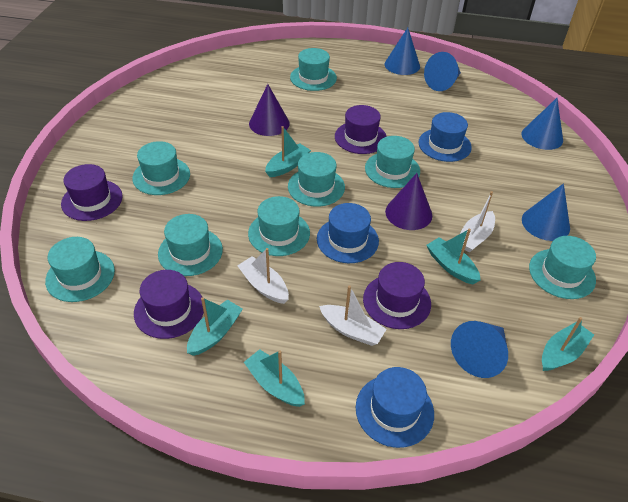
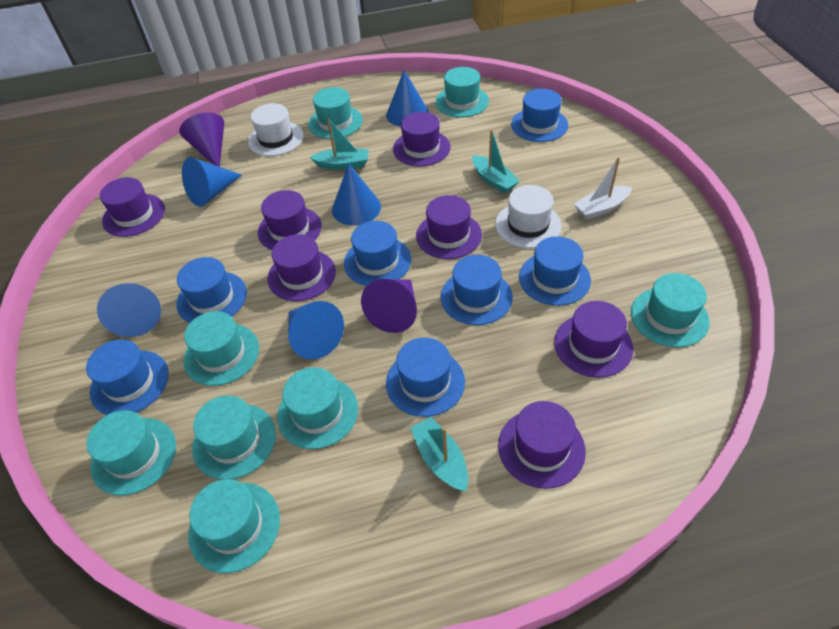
blue hat: 3 -> 7
purple hat: 4 -> 7
turquoise boat: 5 -> 3
white boat: 3 -> 1
white hat: 0 -> 2

